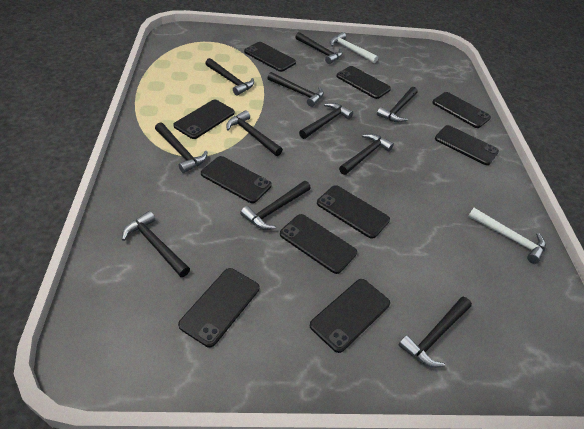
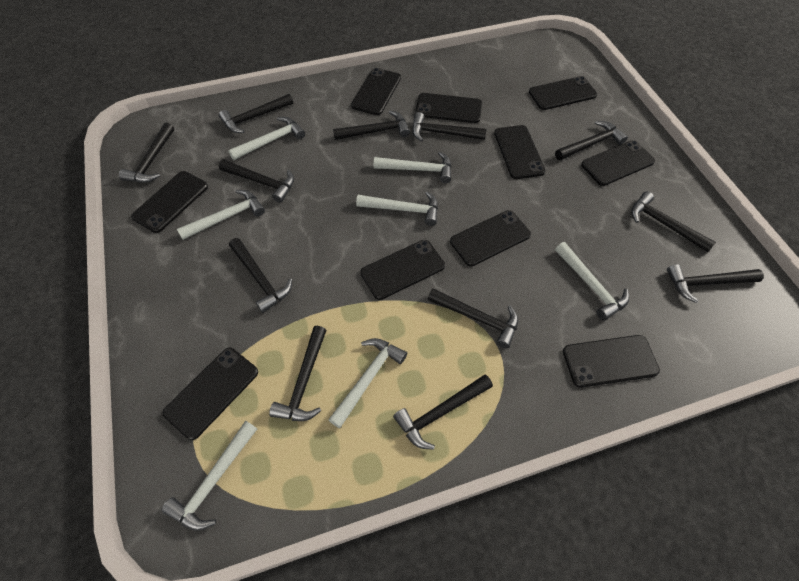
black hammer: 11 -> 12
white hammer: 2 -> 7

